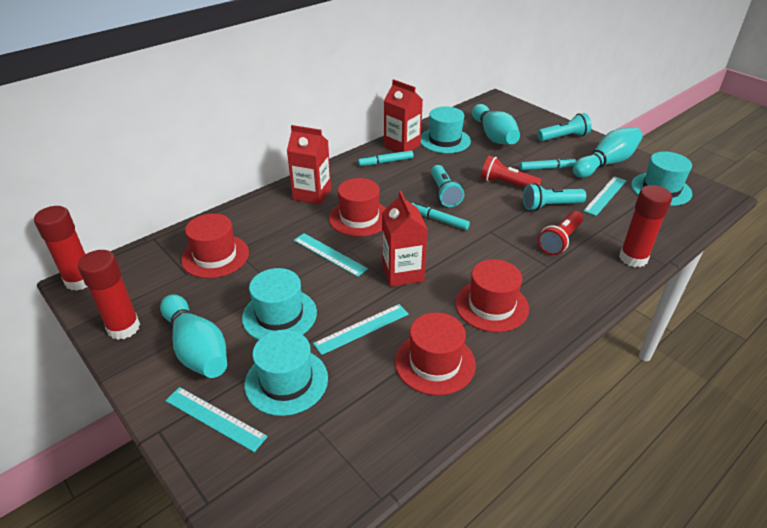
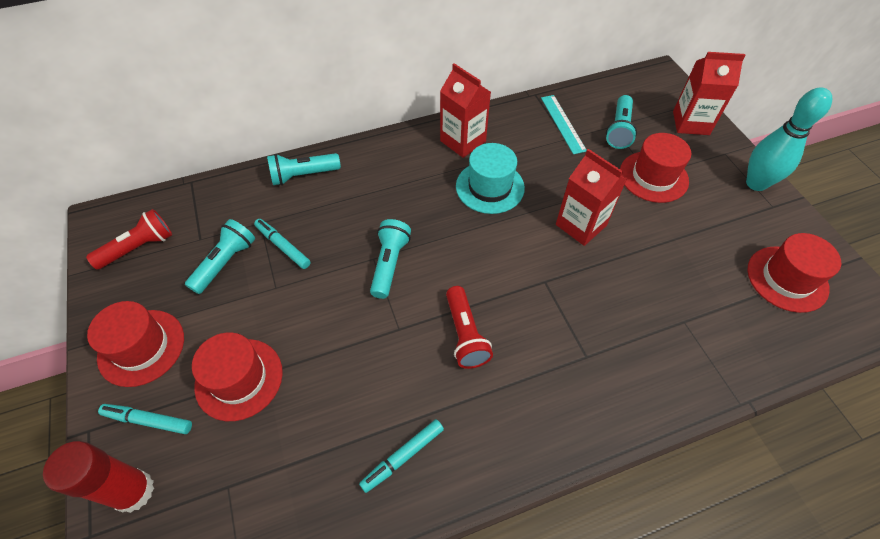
red glue stick: 3 -> 1
turquoise bowling pin: 3 -> 1
turquoise flashlight: 3 -> 4
turquoise hat: 4 -> 1
turquoise ruler: 4 -> 1

